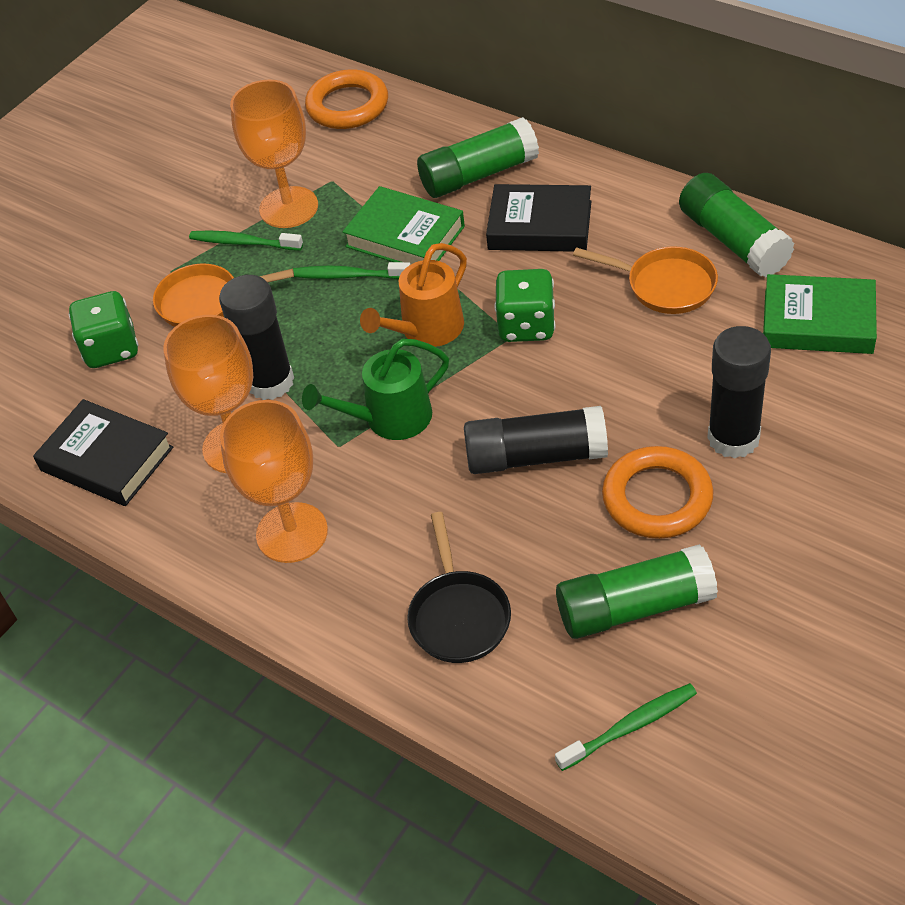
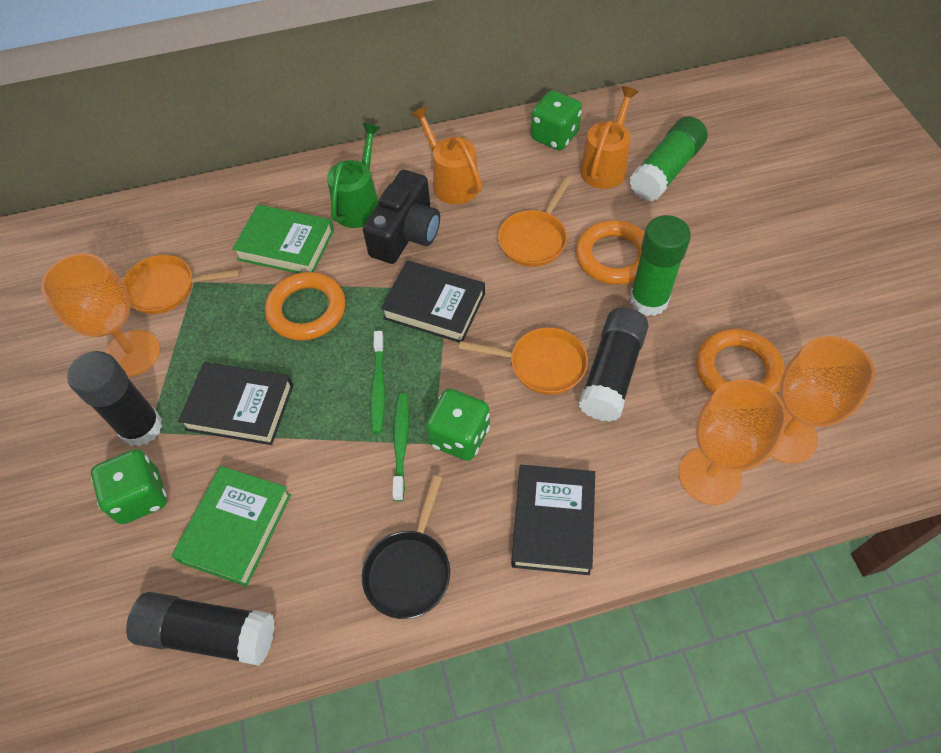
black book: 2 -> 3
black camera: 0 -> 1
green dice: 2 -> 3
green glue stick: 3 -> 2
green toothbrush: 3 -> 2
orange pan: 2 -> 3
orange ring: 2 -> 3
orange watering can: 1 -> 2

